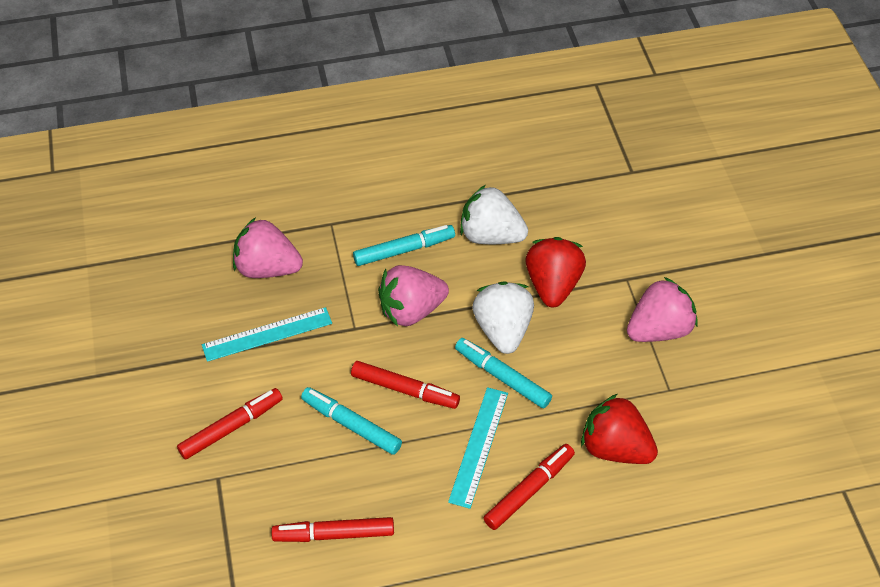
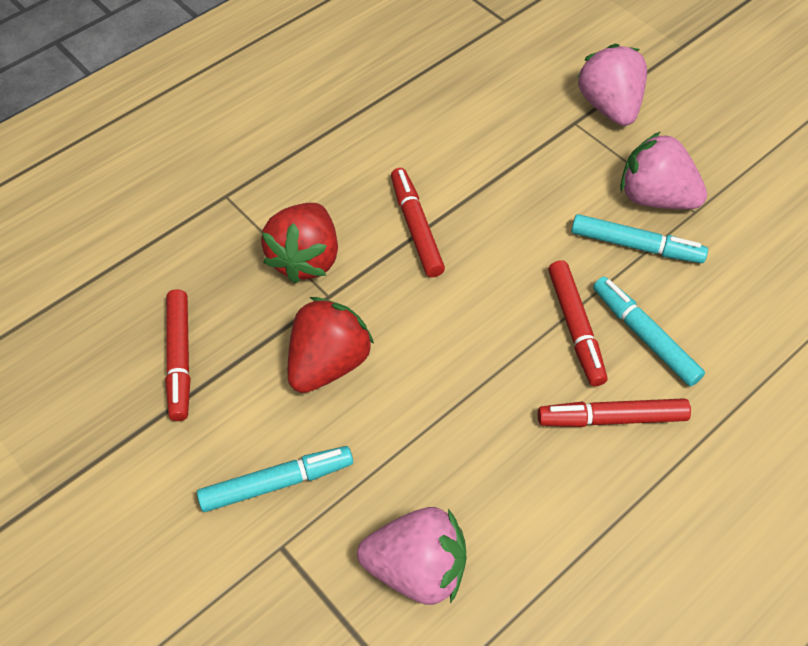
turquoise ruler: 2 -> 0
white strawberry: 2 -> 0

